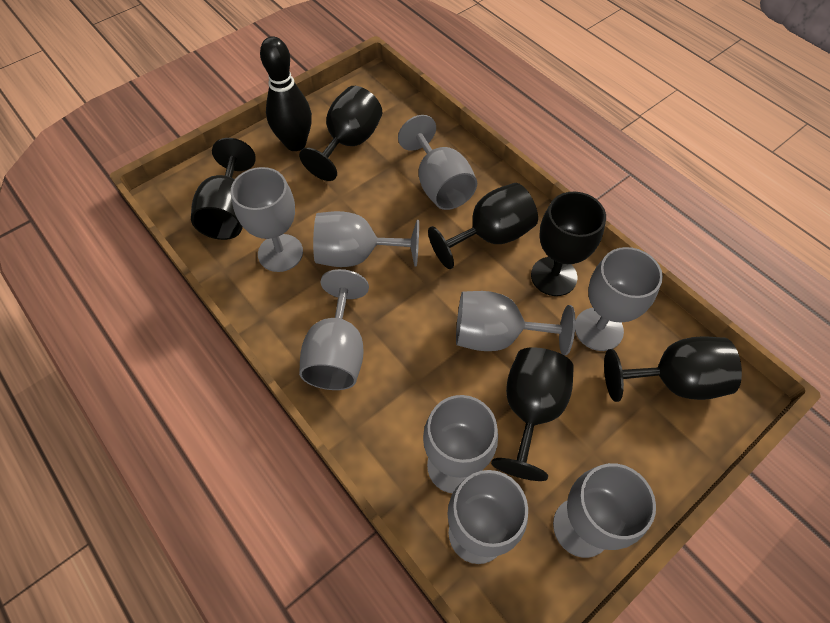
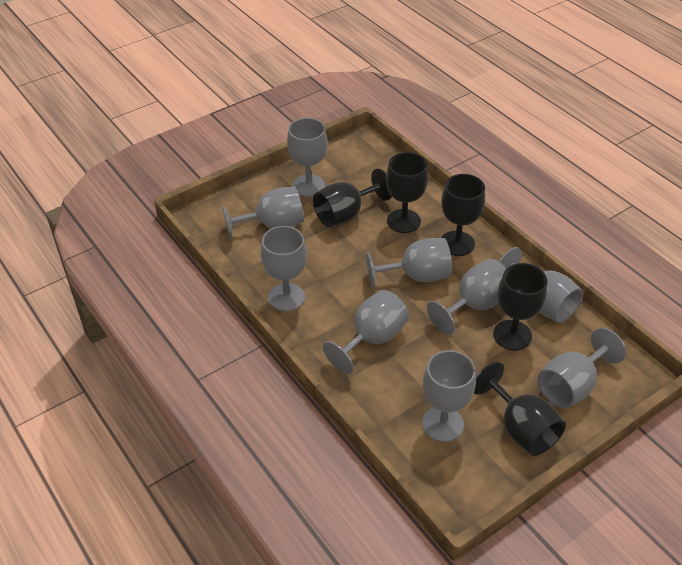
black bowling pin: 1 -> 0
black goblet: 6 -> 5

